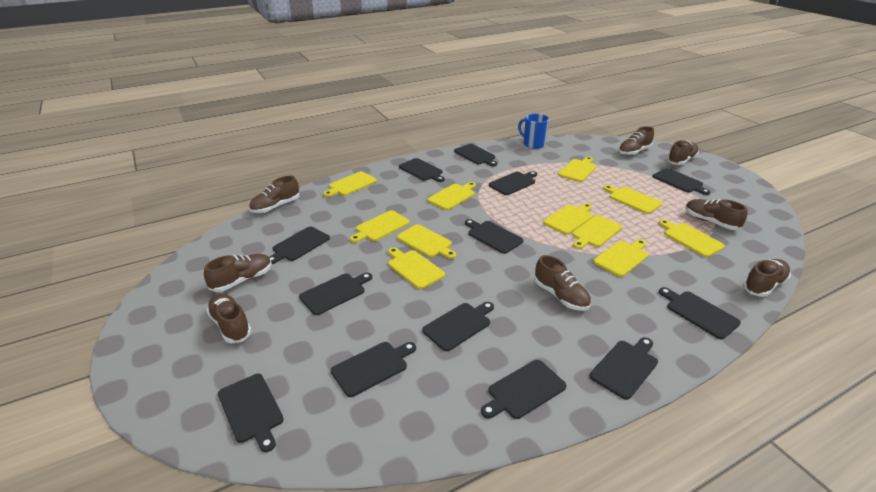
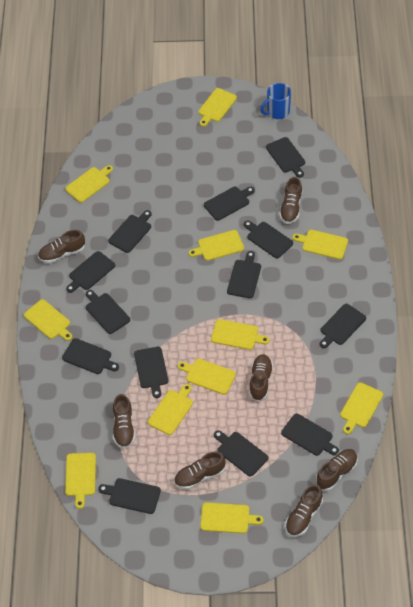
brown shoe: 8 -> 7

